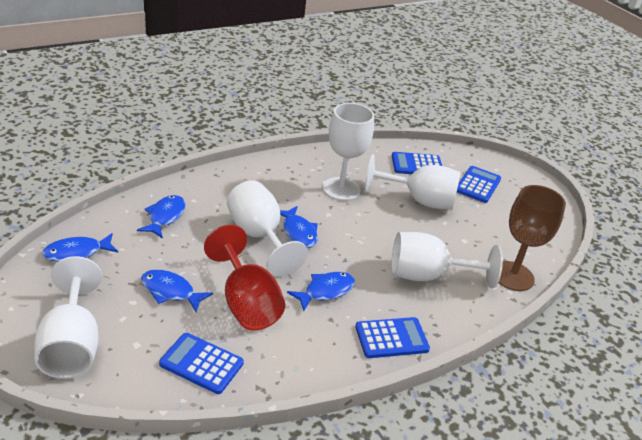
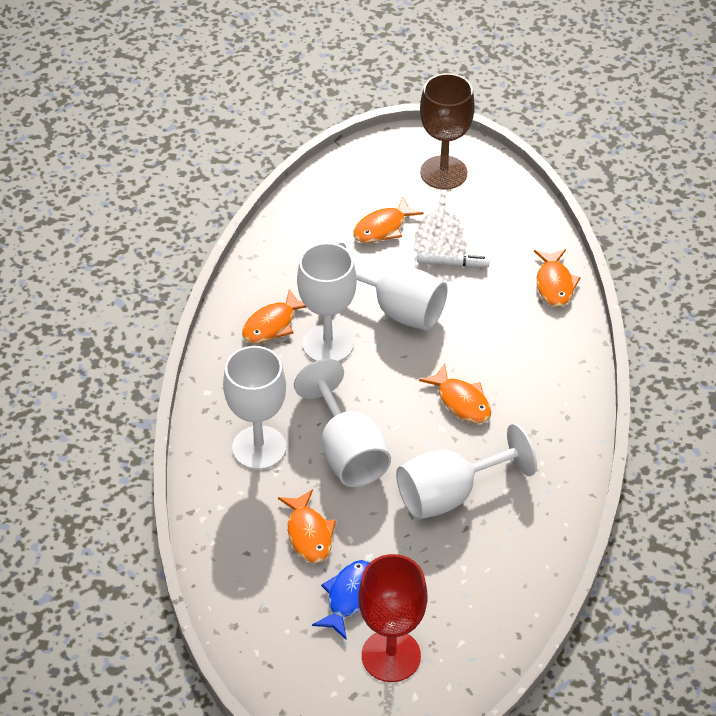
blue calculator: 4 -> 0
blue fish: 5 -> 1
orange fish: 0 -> 5
white marker: 0 -> 1

